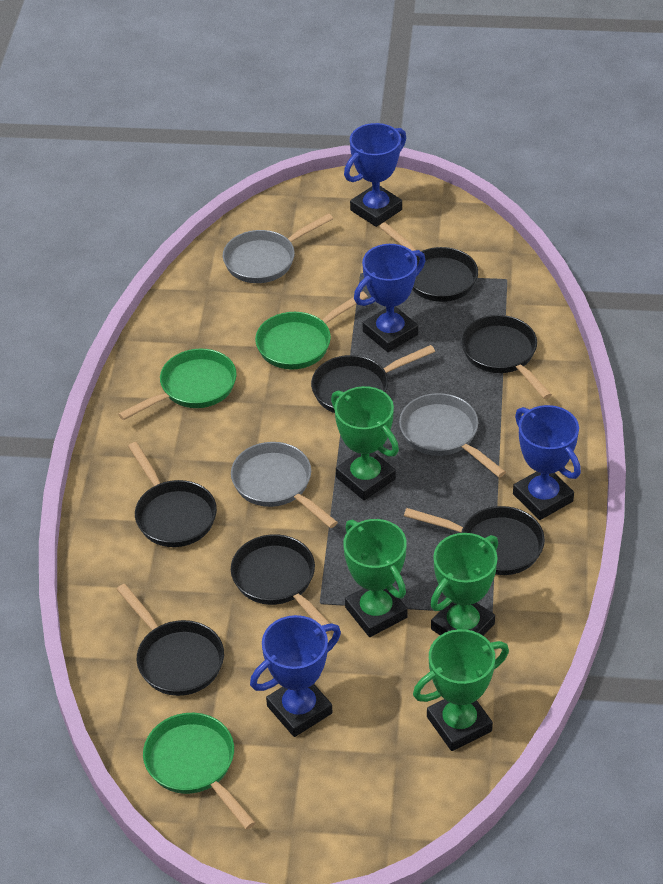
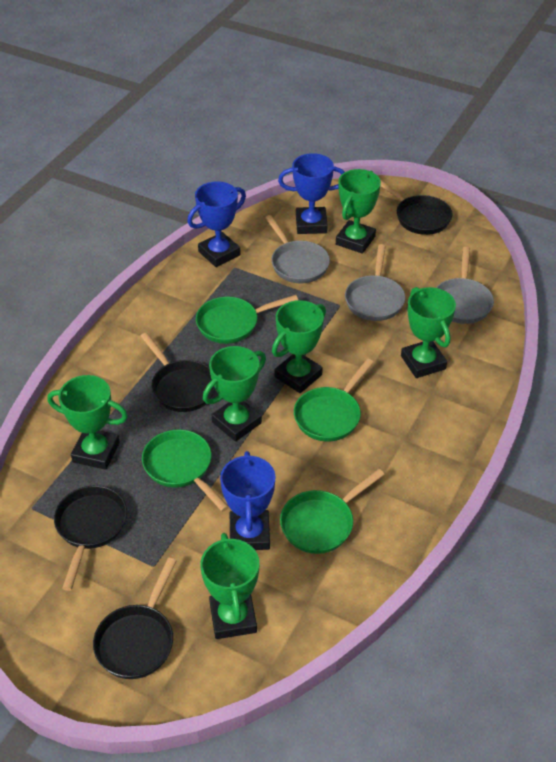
black pan: 7 -> 4
blue trophy: 4 -> 3
green pan: 3 -> 4
green trophy: 4 -> 6

